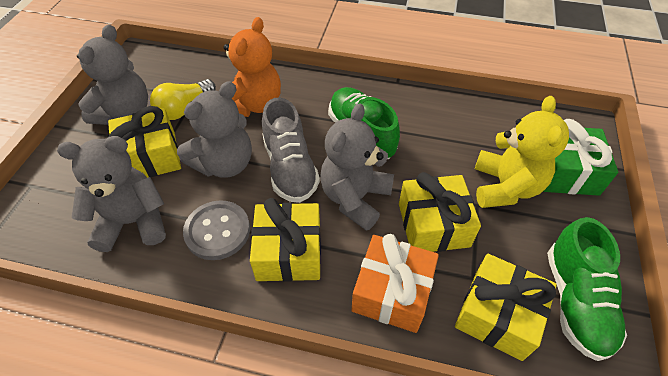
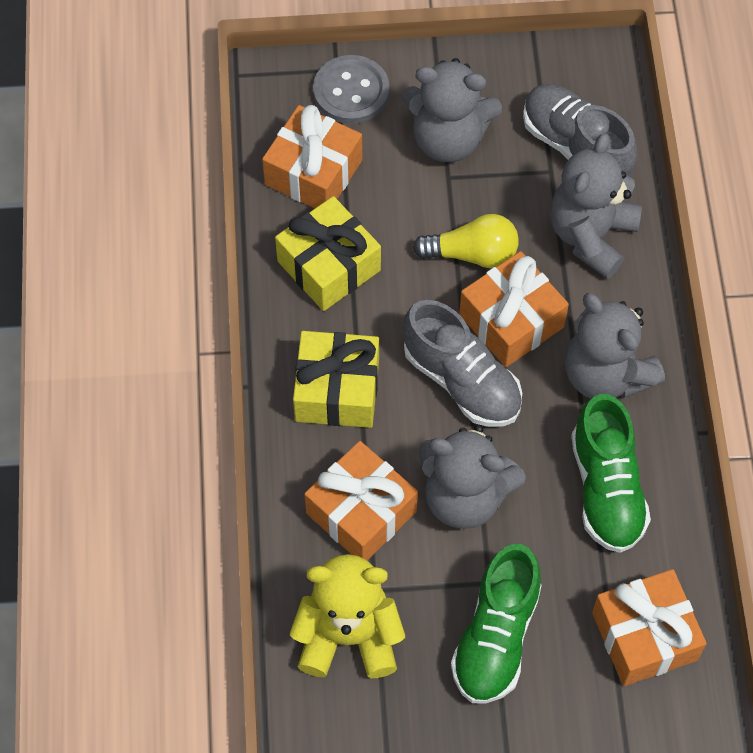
green gift: 1 -> 0
grey shoe: 1 -> 2
orange gift: 1 -> 4
orange teddy bear: 1 -> 0
yellow gift: 4 -> 2

